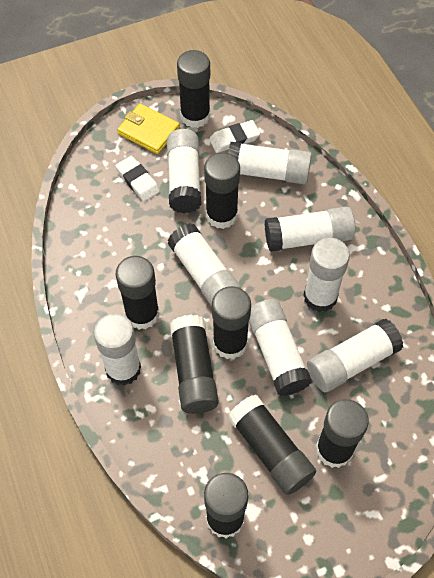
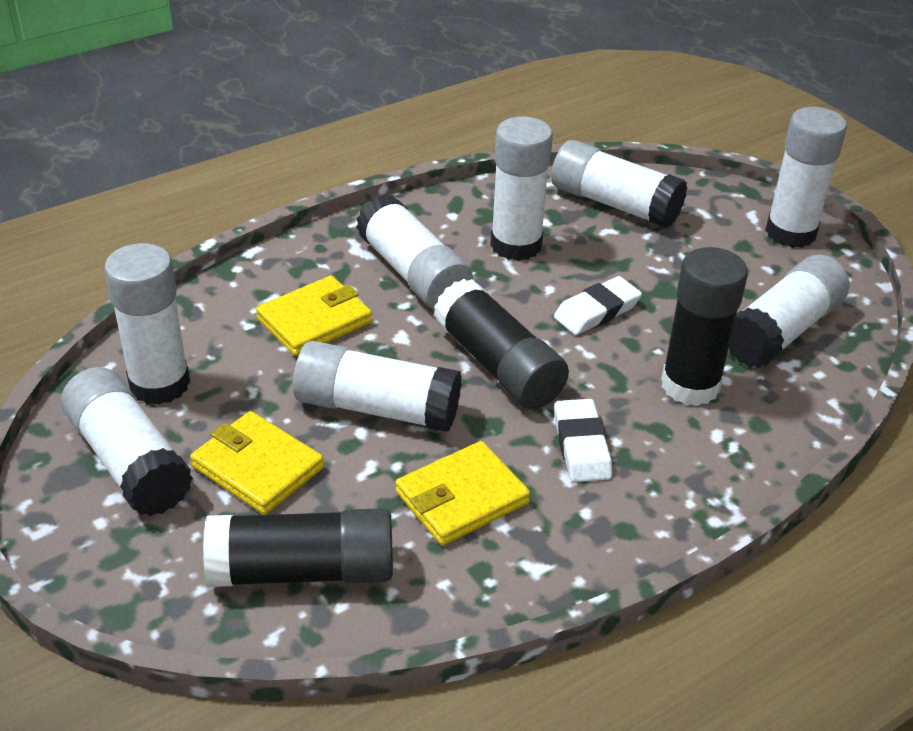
black glue stick: 8 -> 3
yellow wallet: 1 -> 3

